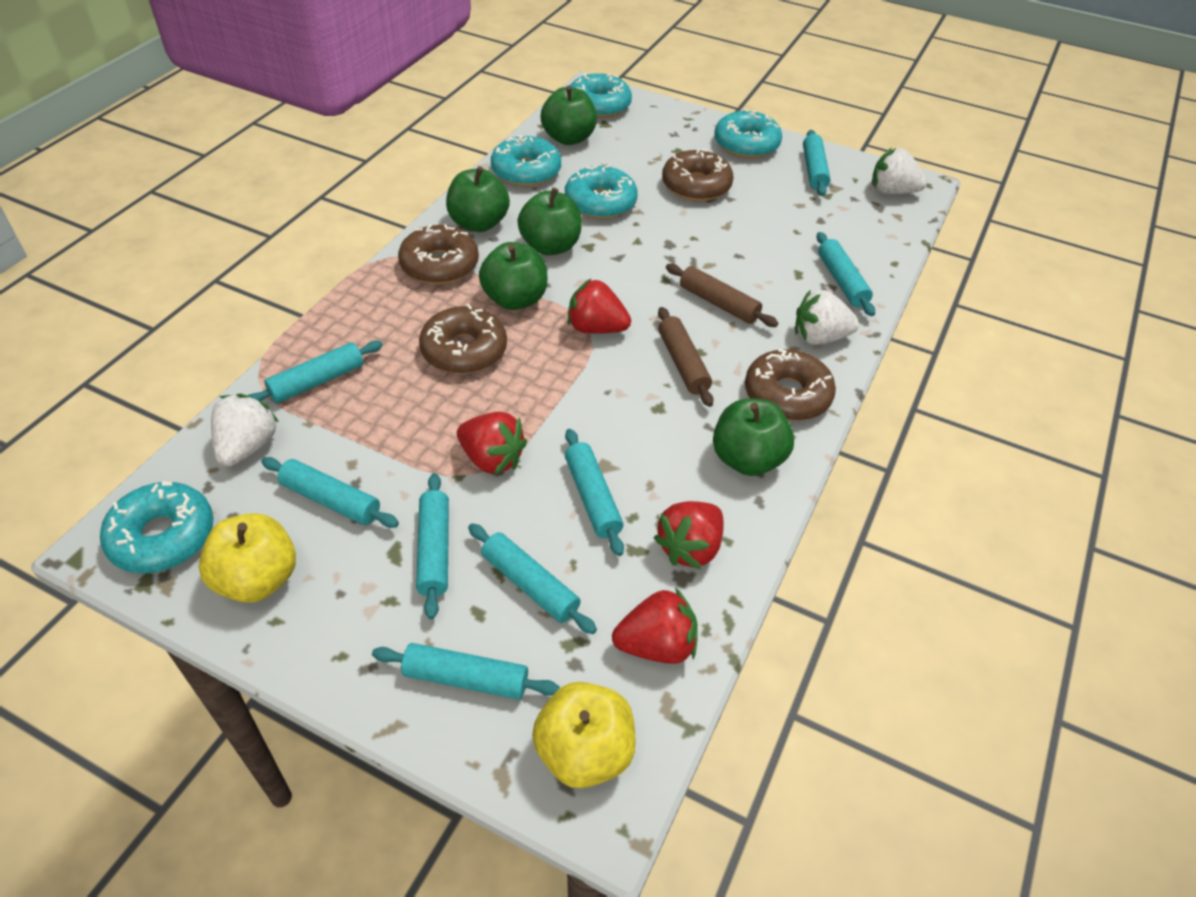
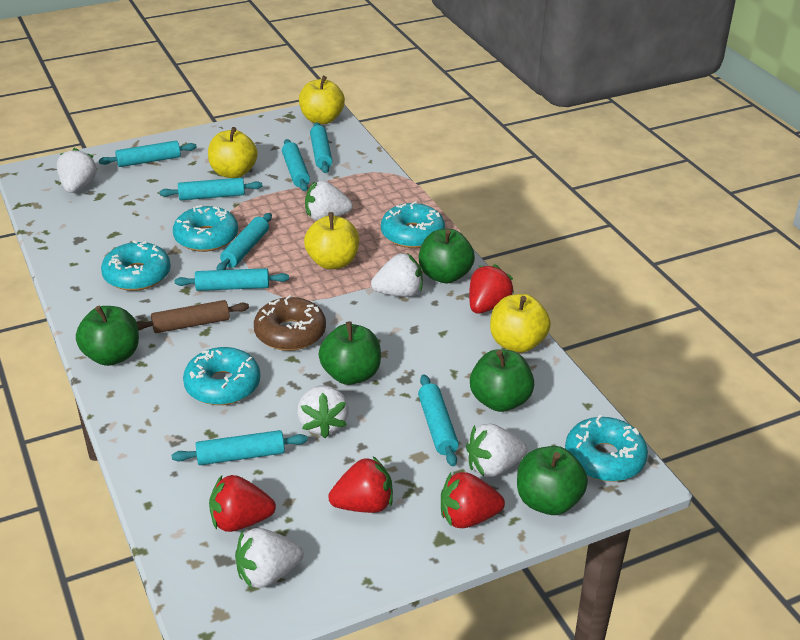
brown donut: 4 -> 1
brown rolling pin: 2 -> 1
white strawberry: 3 -> 6
yellow apple: 2 -> 4

